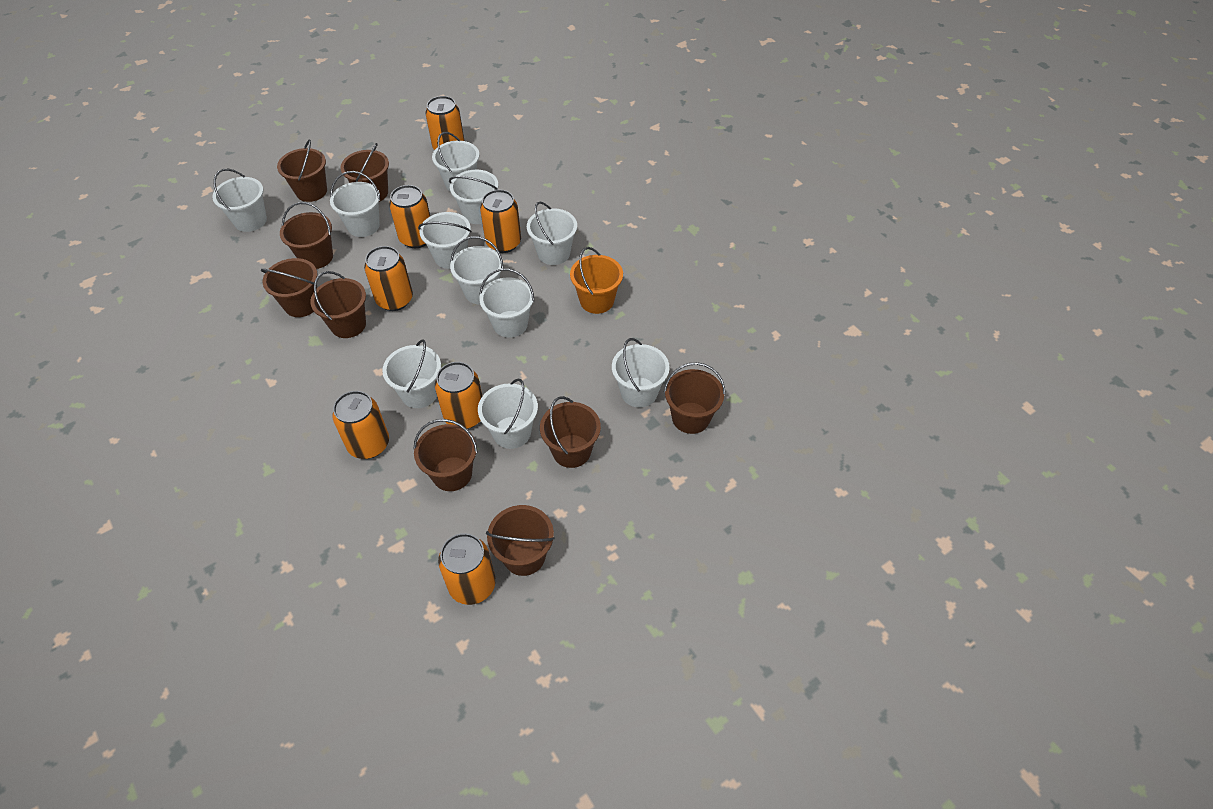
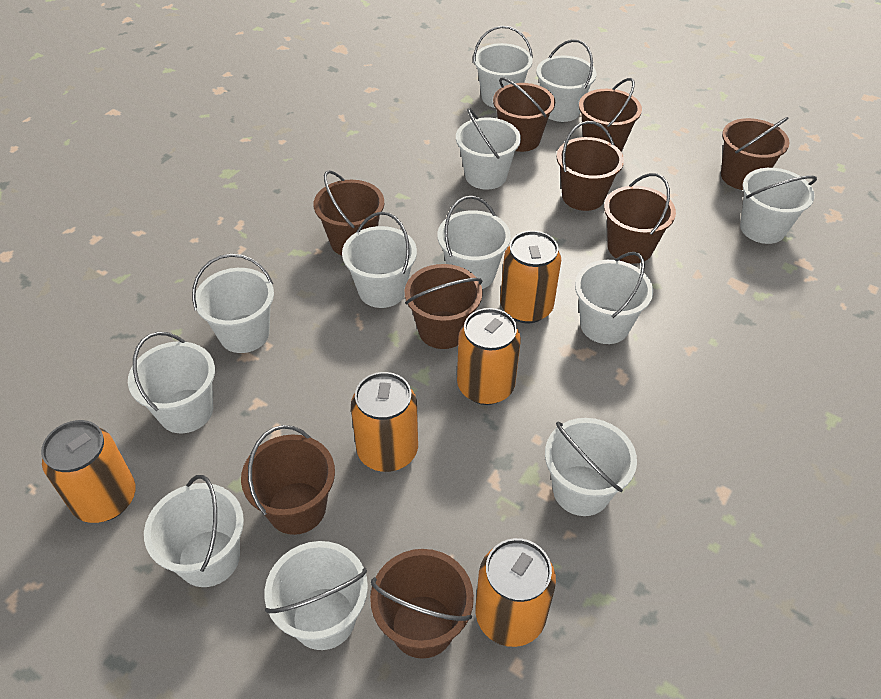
orange bucket: 1 -> 0
orange can: 7 -> 5
white bucket: 11 -> 12

